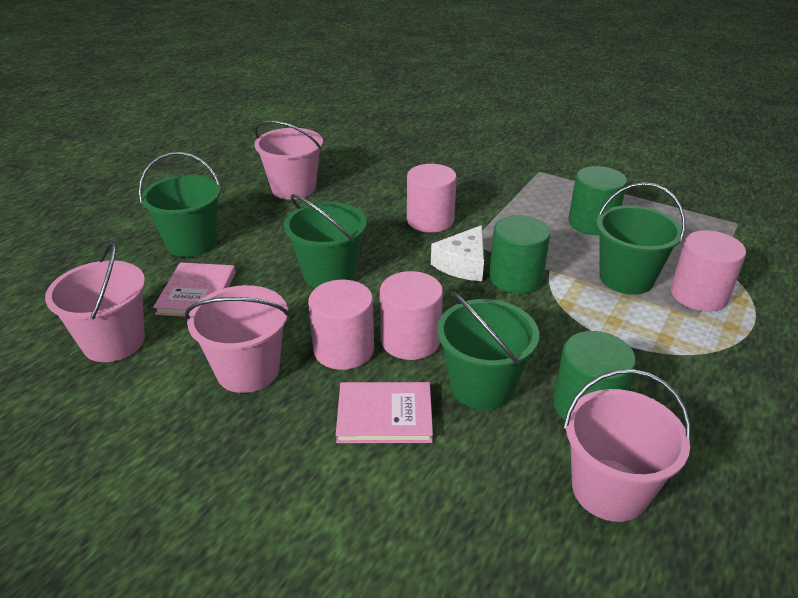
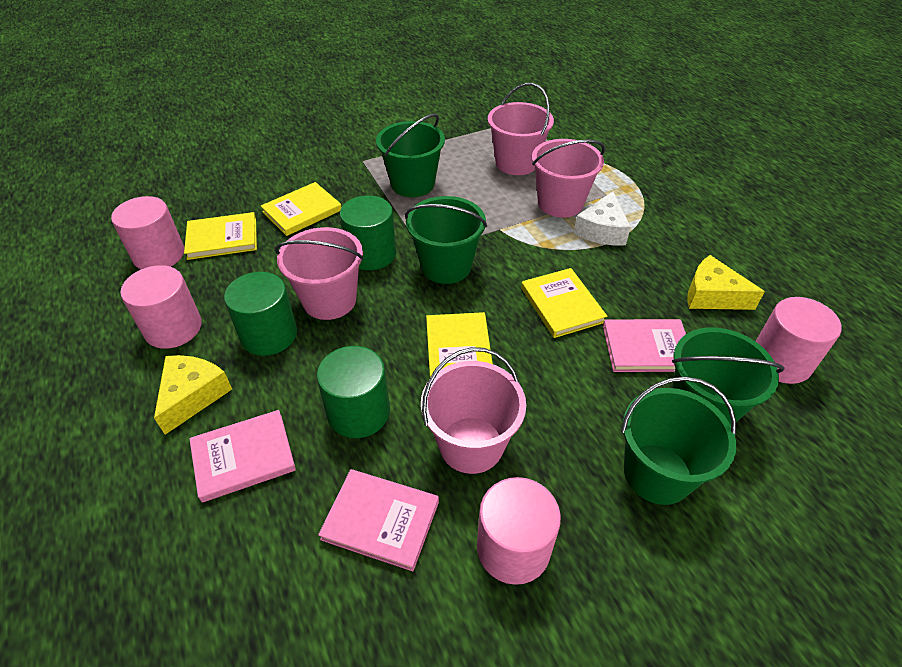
pink book: 2 -> 3
yellow book: 0 -> 4
yellow cheese: 0 -> 2

